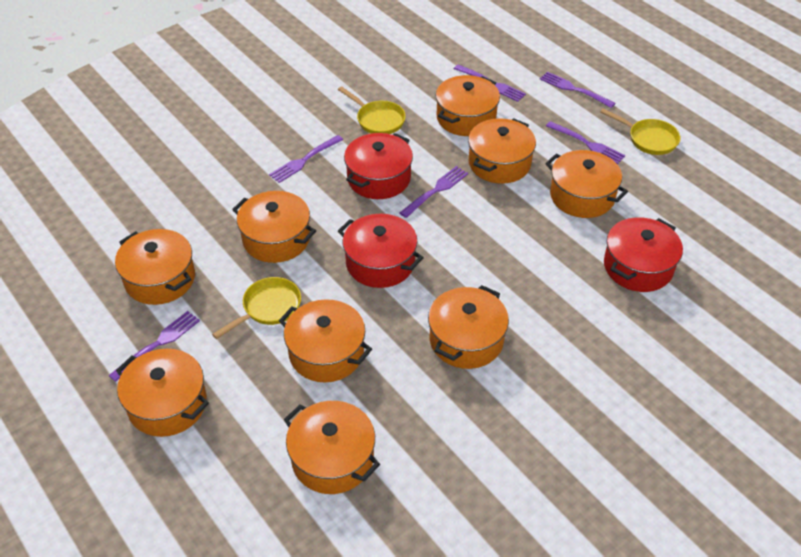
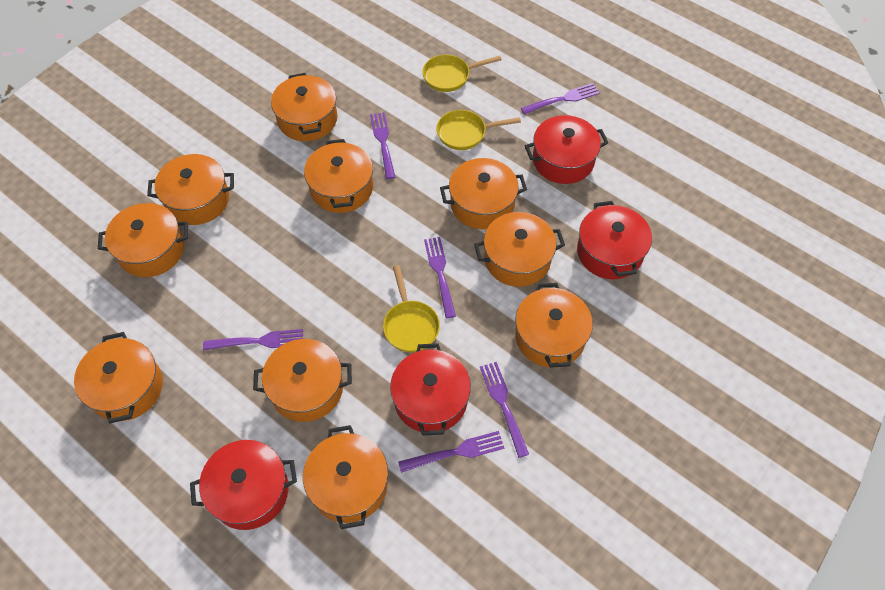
orange pot: 9 -> 10
red pot: 3 -> 4

